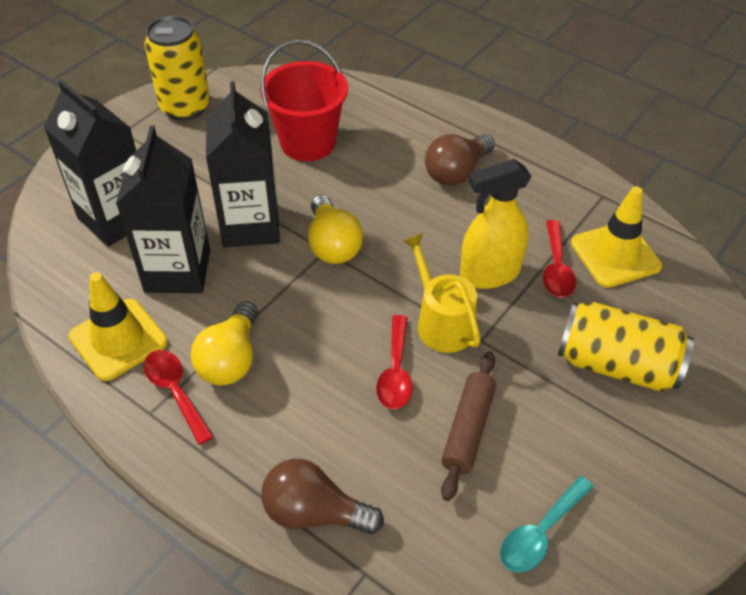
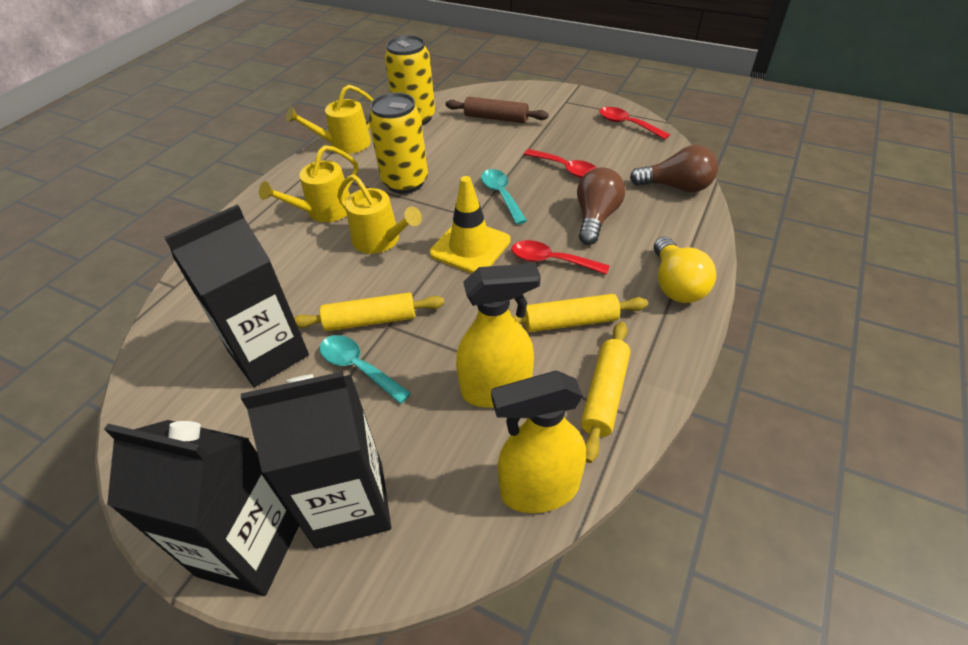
red bucket: 1 -> 0
turquoise spoon: 1 -> 2
yellow light bulb: 2 -> 1
yellow rolling pin: 0 -> 3
yellow spray bottle: 1 -> 2
yellow traffic cone: 2 -> 1
yellow watering can: 1 -> 3

